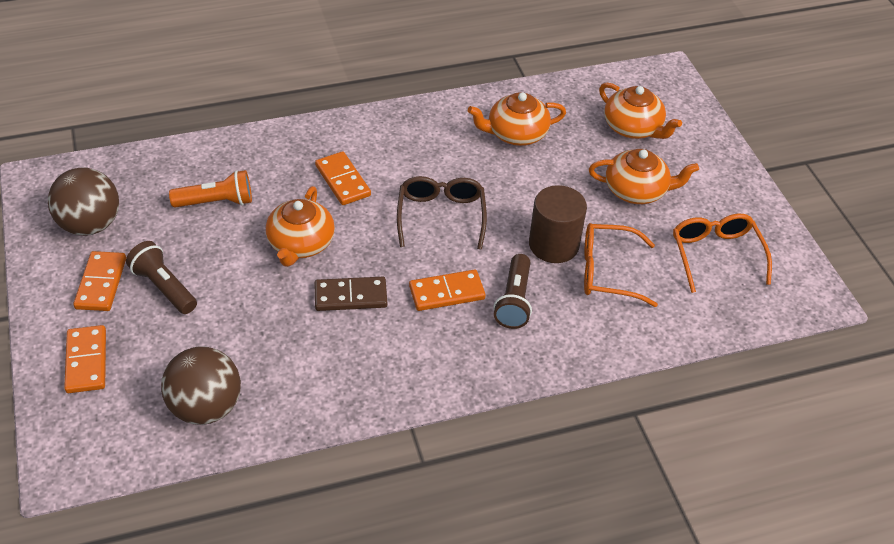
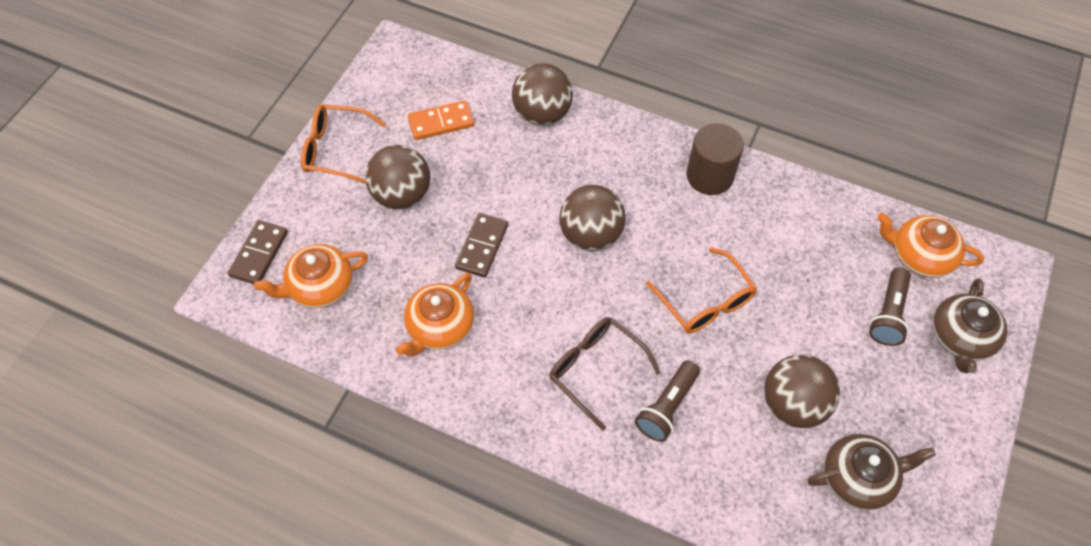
brown ball: 2 -> 4
brown domino: 1 -> 2
brown teapot: 0 -> 2
orange domino: 4 -> 1
orange flashlight: 1 -> 0
orange teapot: 4 -> 3

